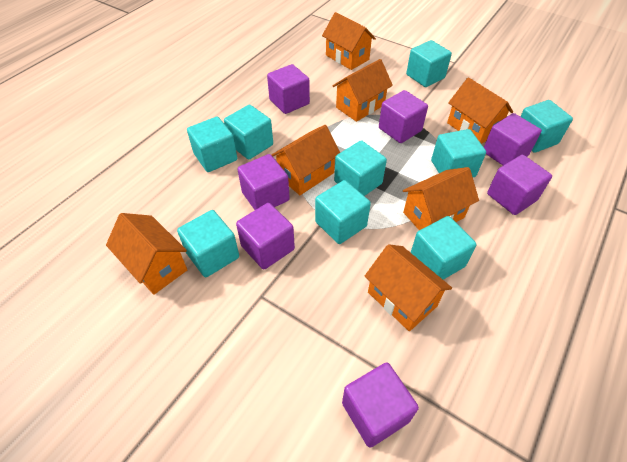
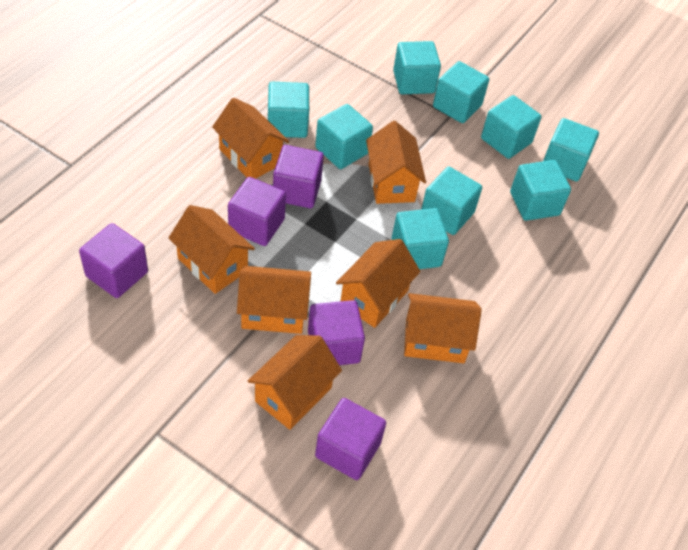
purple cube: 7 -> 5

